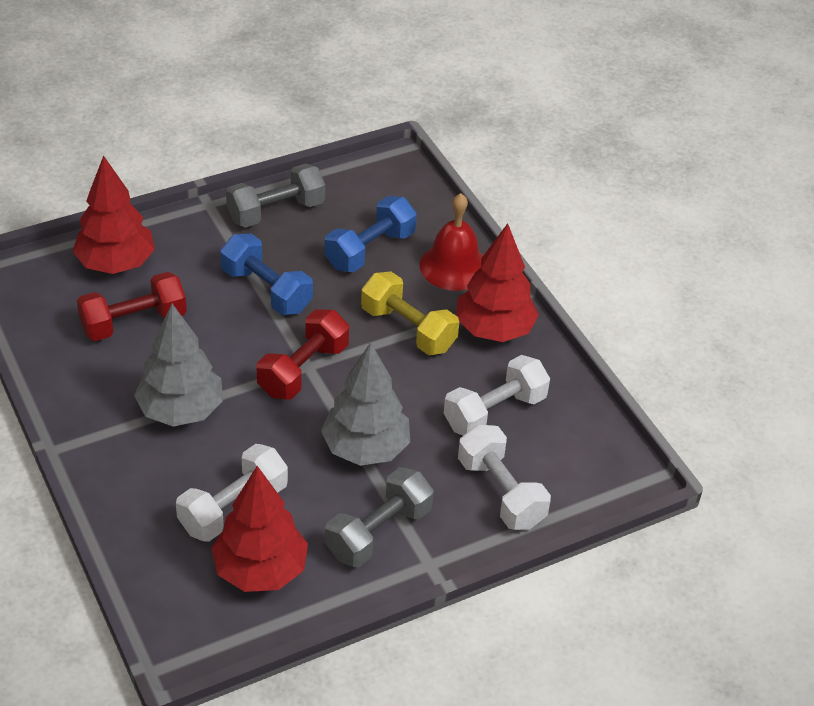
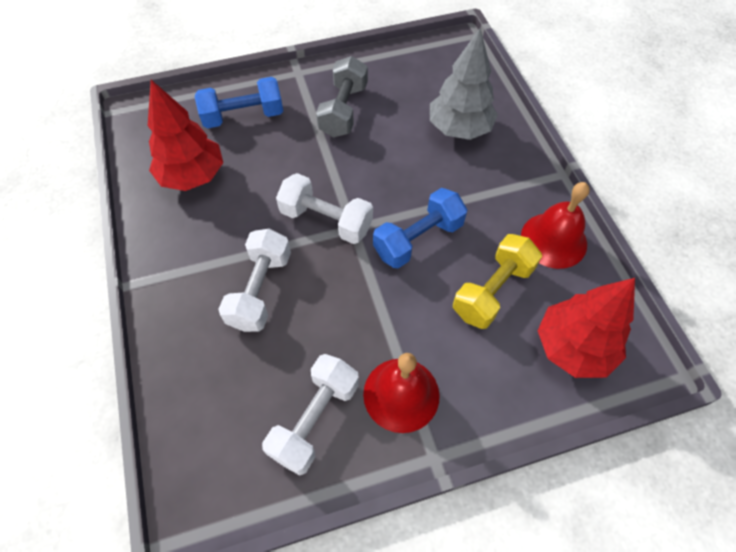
grey dumbbell: 2 -> 1
grey tree: 2 -> 1
red bell: 1 -> 2
red dumbbell: 2 -> 0
red tree: 3 -> 2

